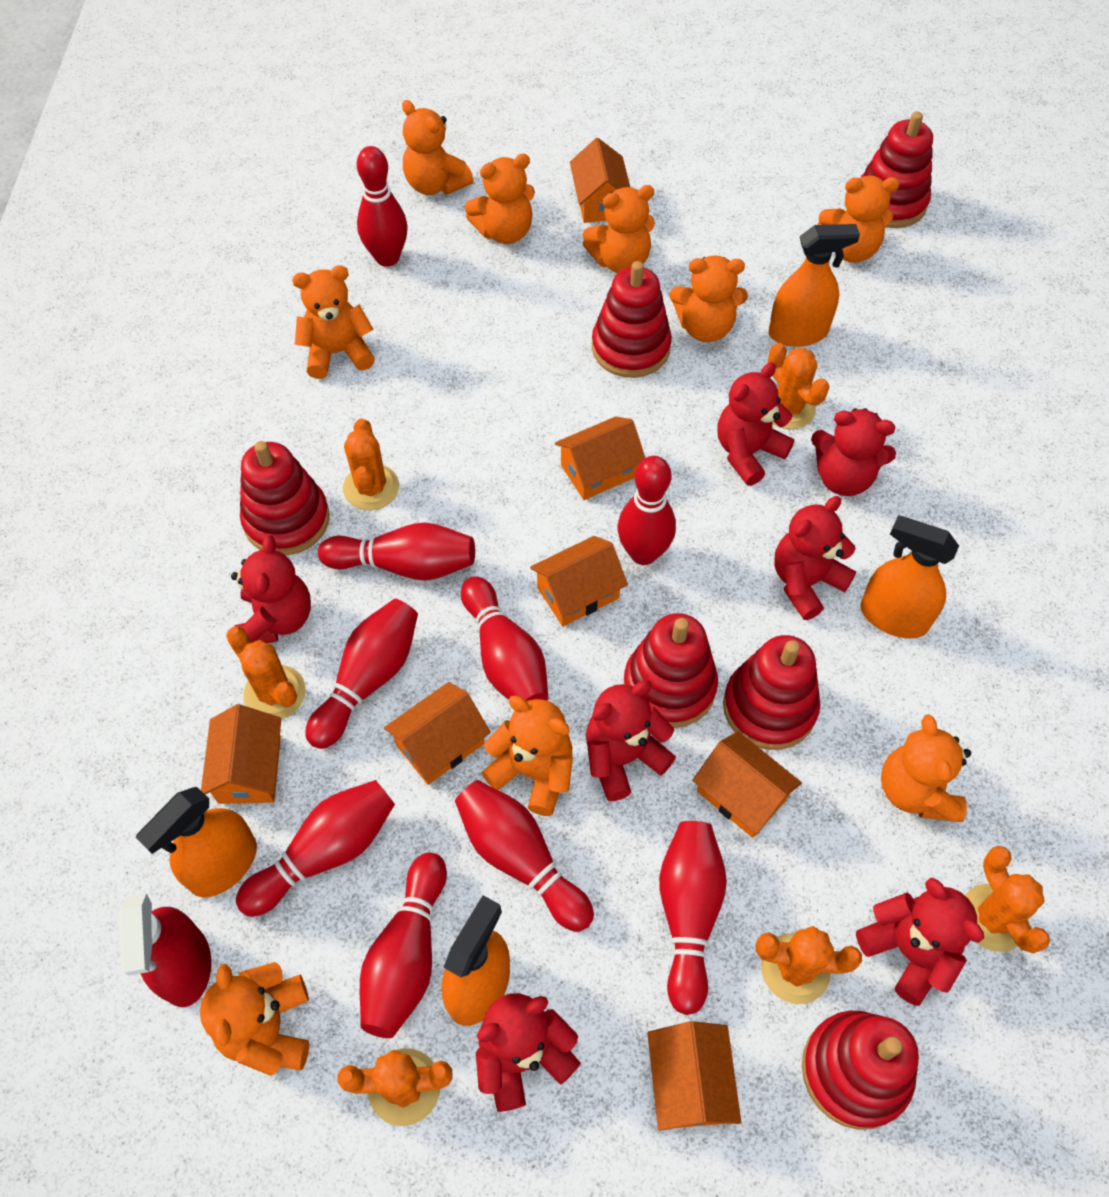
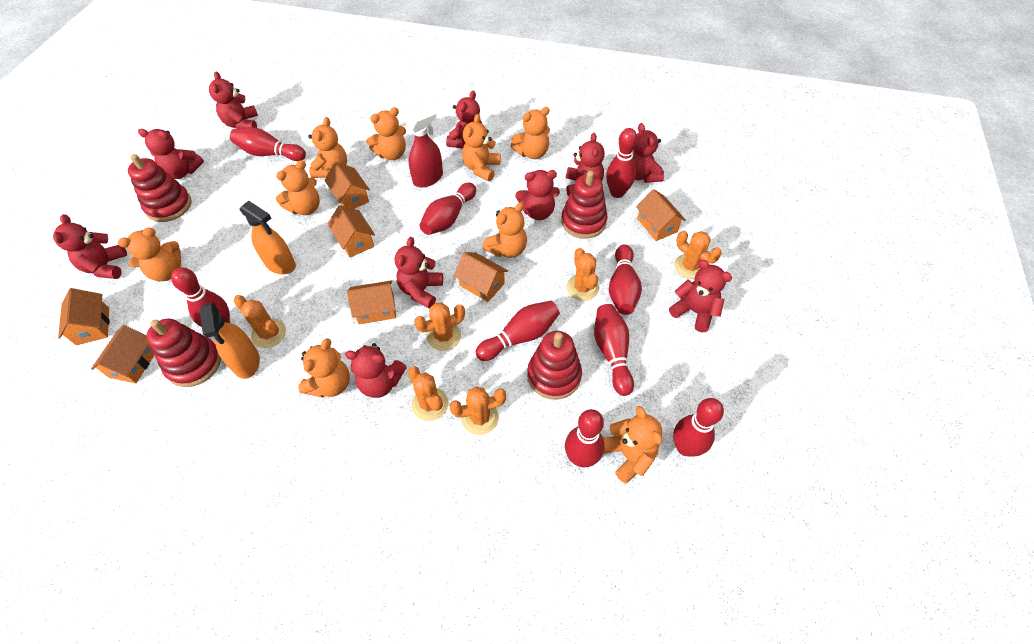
orange spray bottle: 4 -> 2
red stacking toy: 6 -> 4
red teddy bear: 7 -> 10

